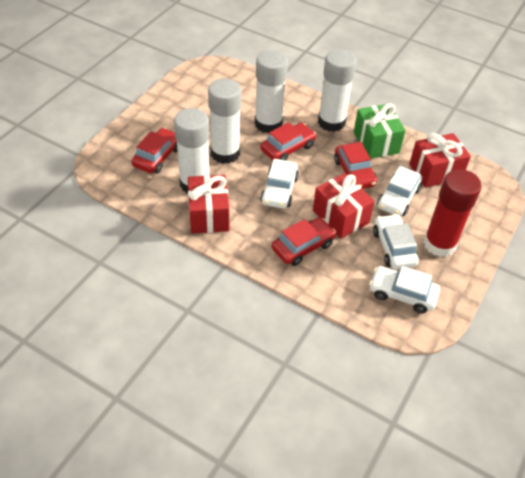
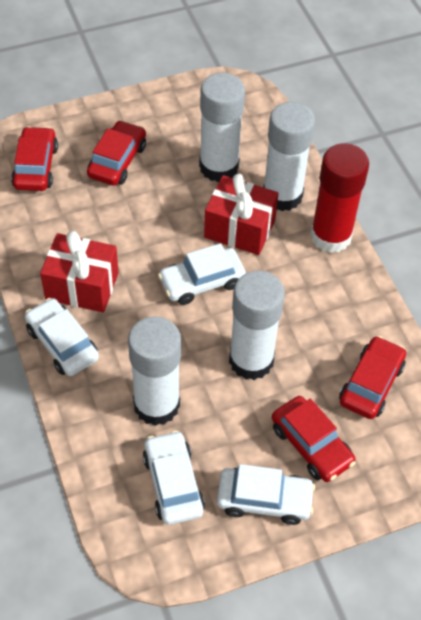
green gift: 1 -> 0
red gift: 3 -> 2

